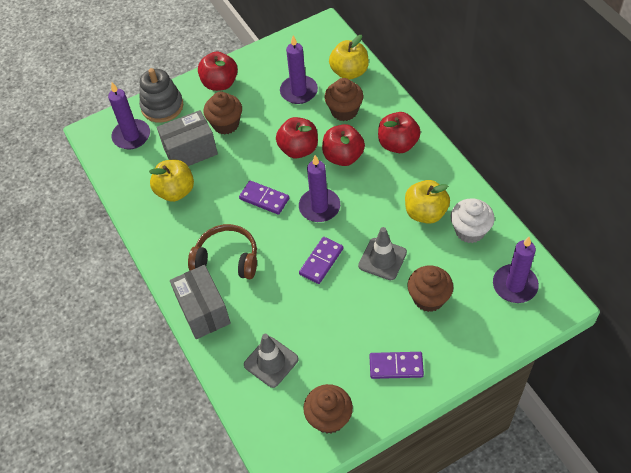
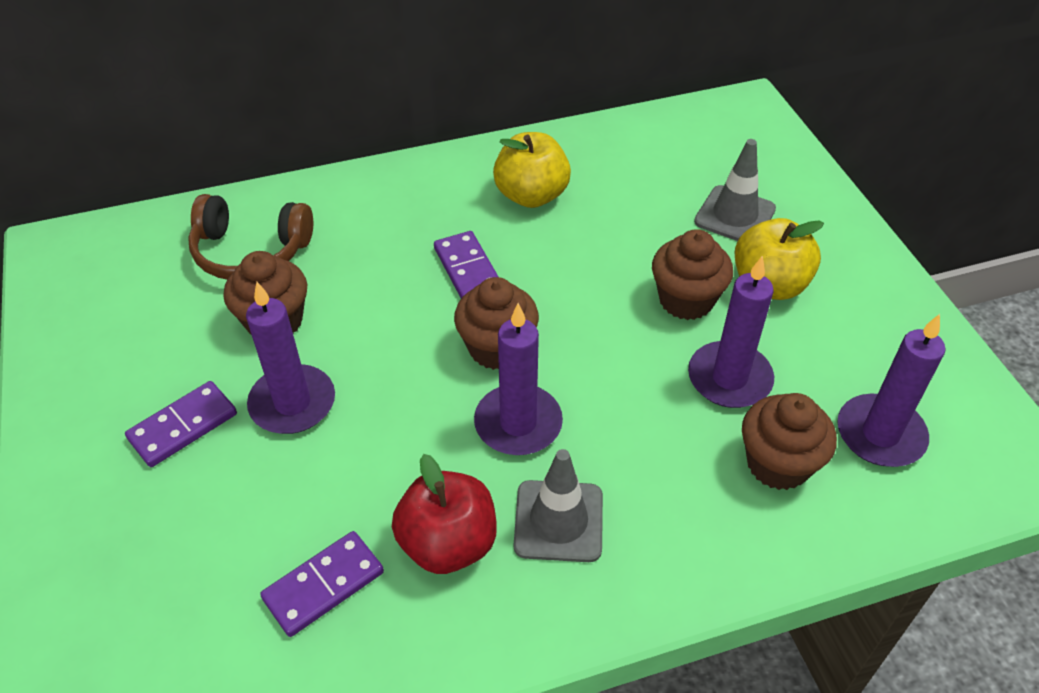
grey box: 2 -> 0
grey stacking toy: 1 -> 0
red apple: 4 -> 1
white cupcake: 1 -> 0
yellow apple: 3 -> 2

